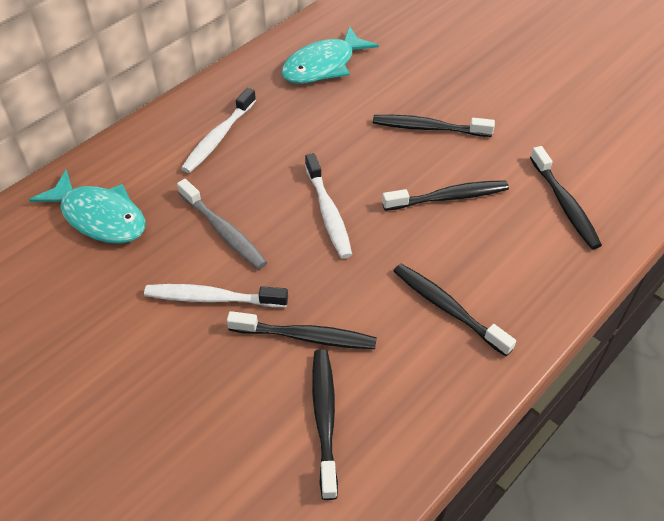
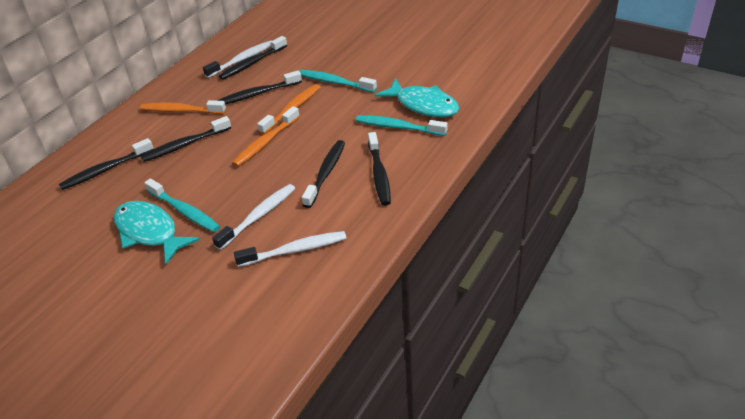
grey toothbrush: 1 -> 0
orange toothbrush: 0 -> 3
turquoise toothbrush: 0 -> 3

